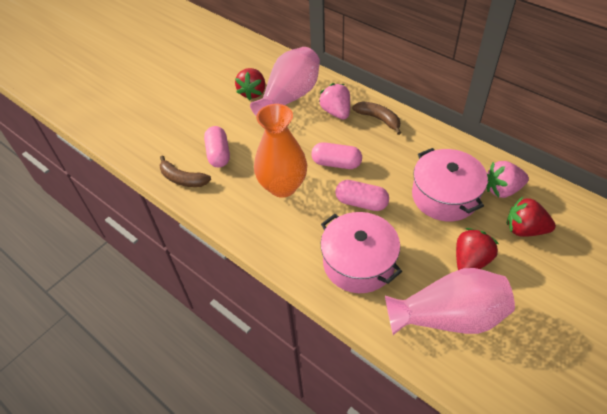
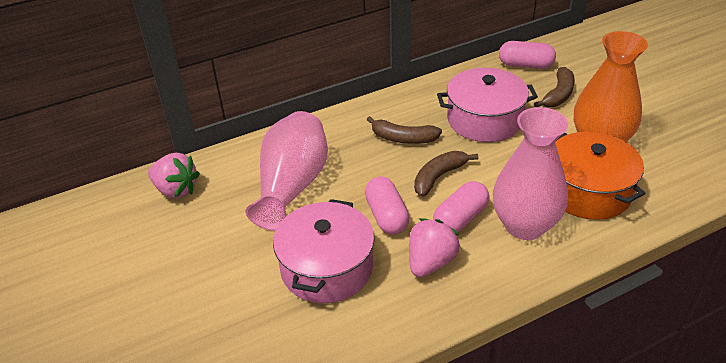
brown banana: 2 -> 3
orange pot: 0 -> 1
red strawberry: 3 -> 0

